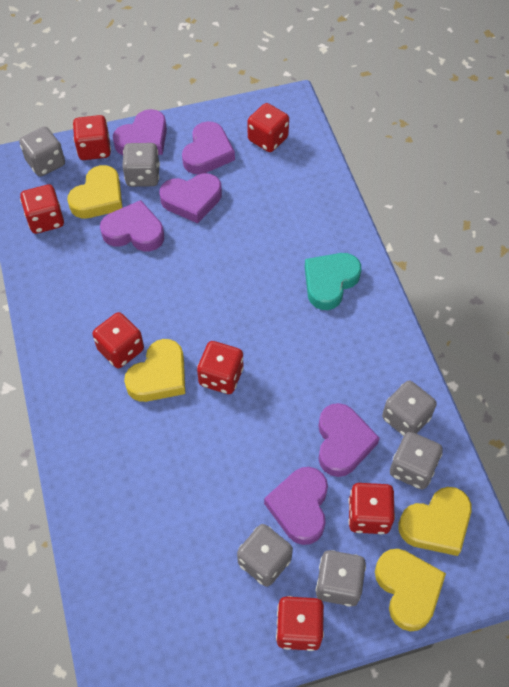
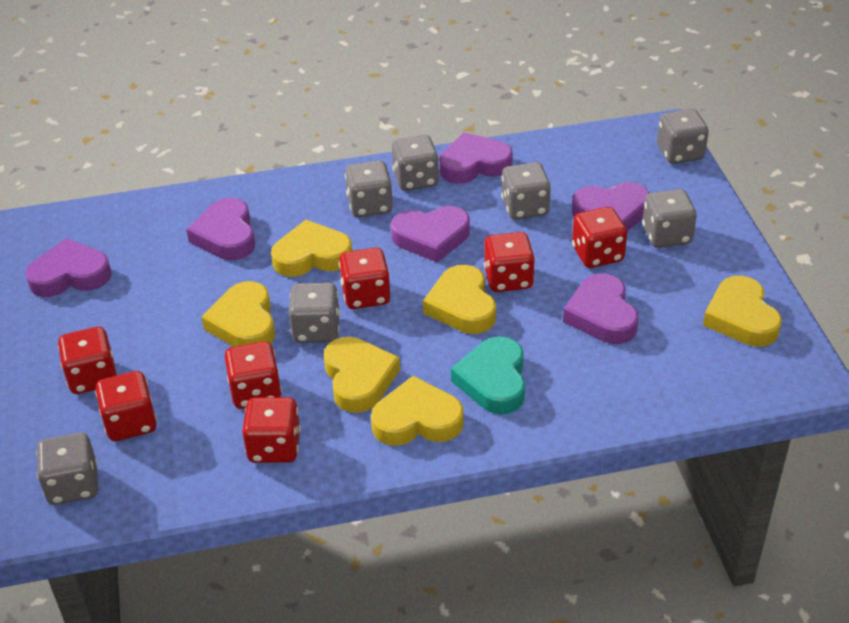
grey dice: 6 -> 7
yellow heart: 4 -> 6

